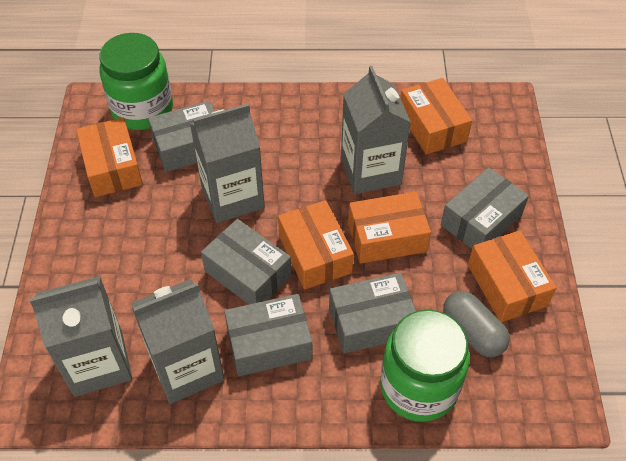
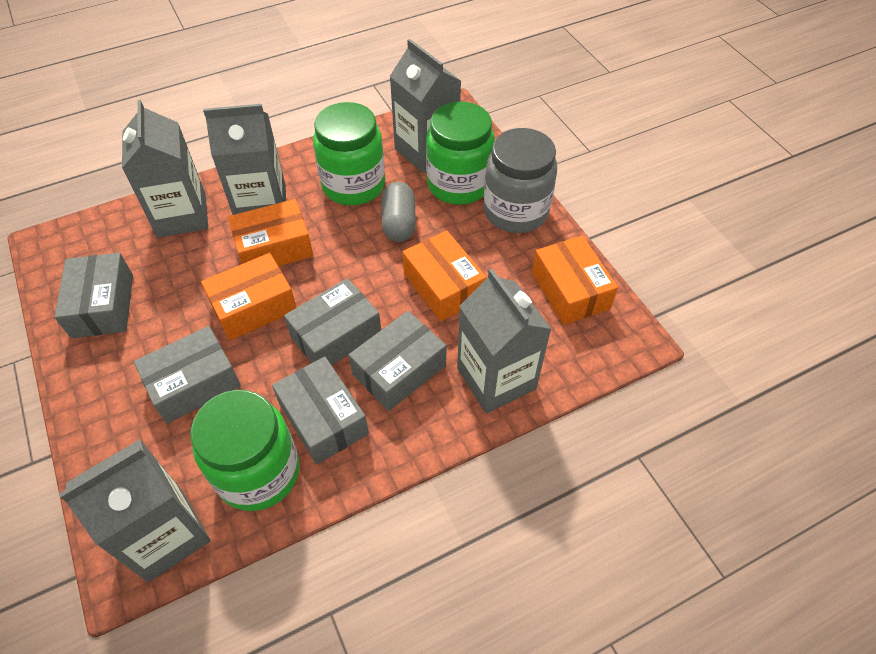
green jar: 2 -> 3
grey carton: 4 -> 5
grey jar: 0 -> 1
orange box: 5 -> 4

